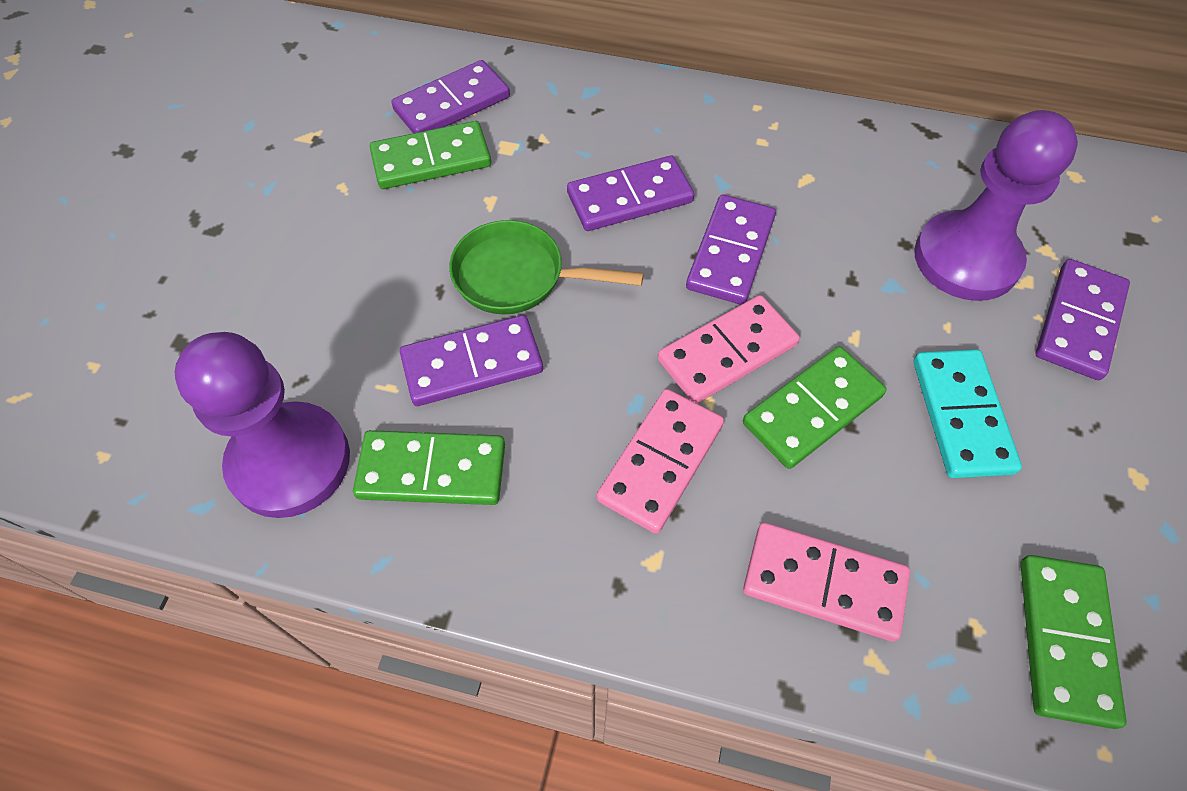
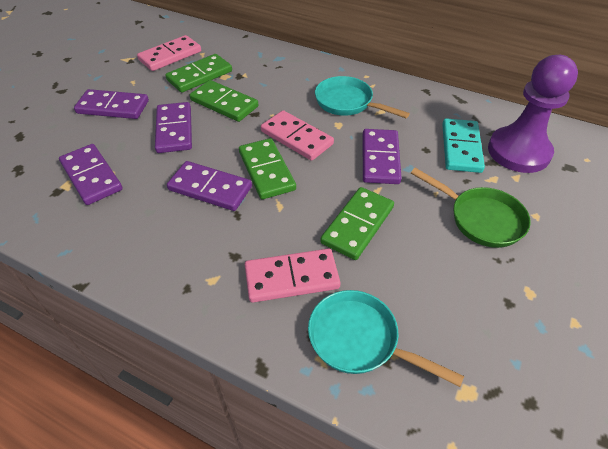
purple pawn: 2 -> 1
turquoise pan: 0 -> 2

